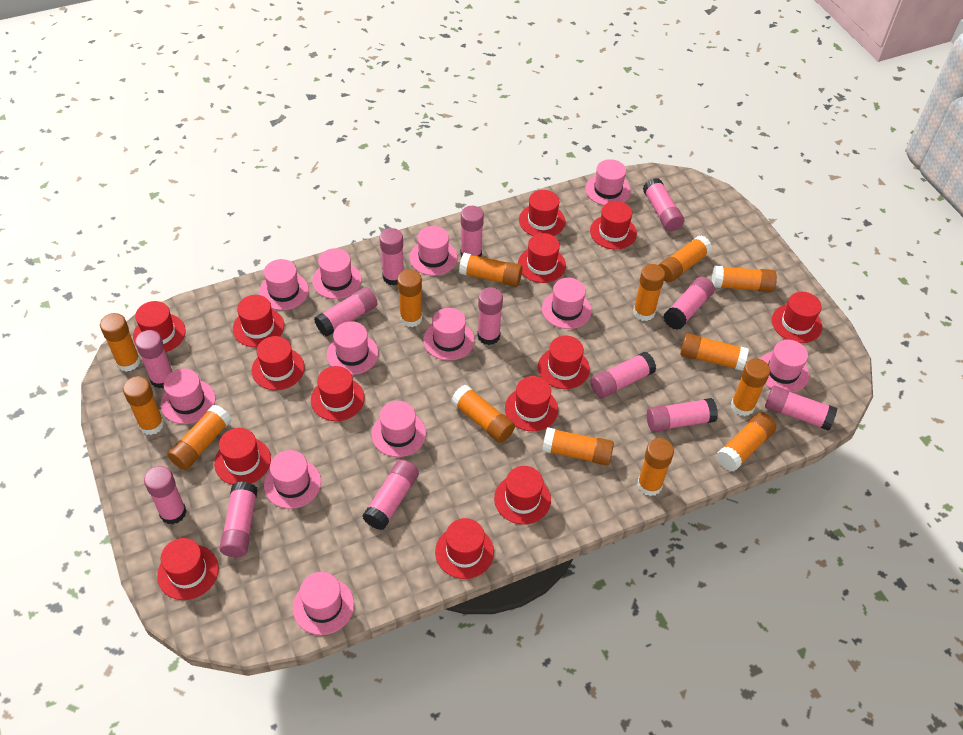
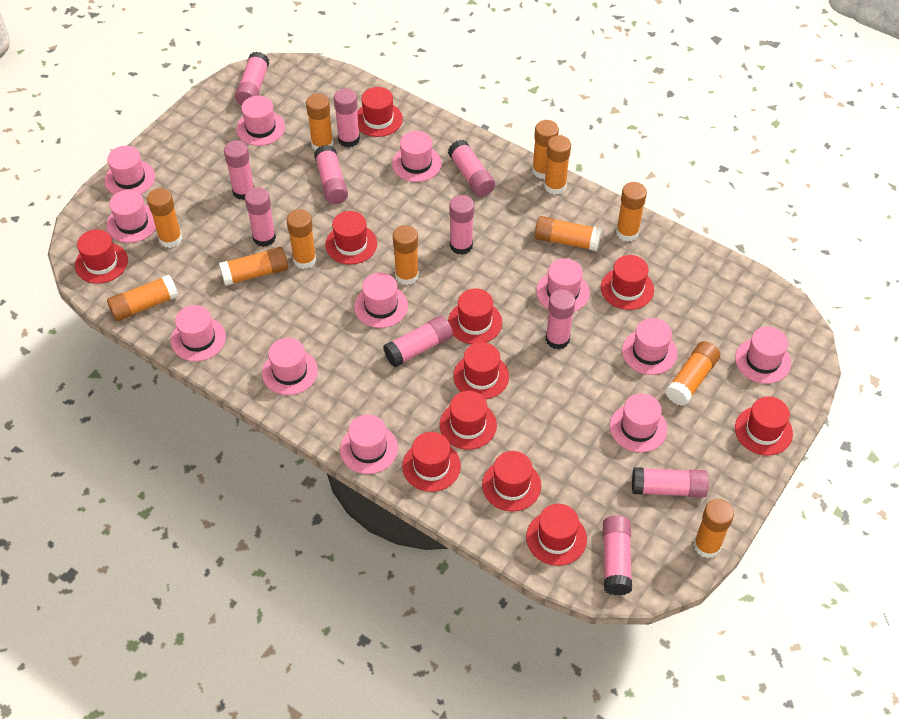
orange glue stick: 14 -> 12
pink glue stick: 13 -> 11
red hat: 14 -> 11

